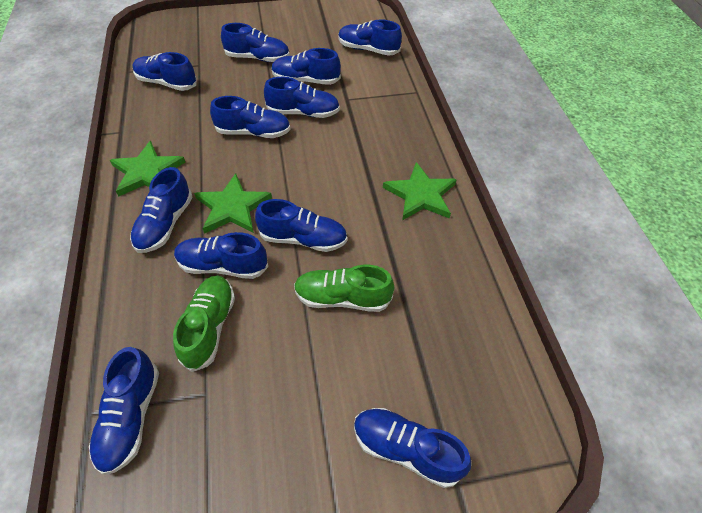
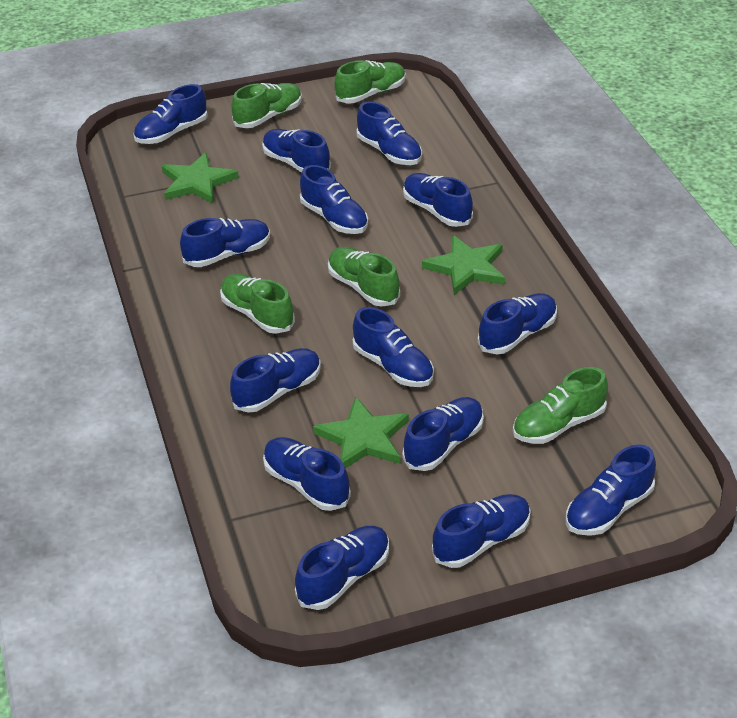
blue shoe: 11 -> 14
green shoe: 2 -> 5

